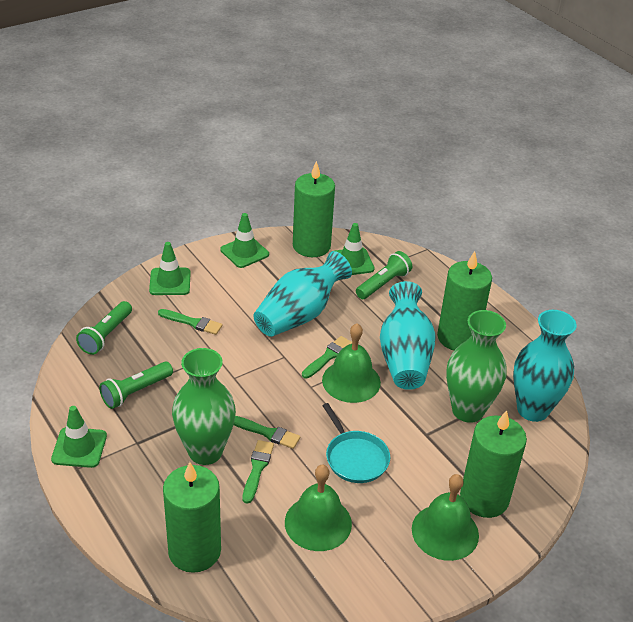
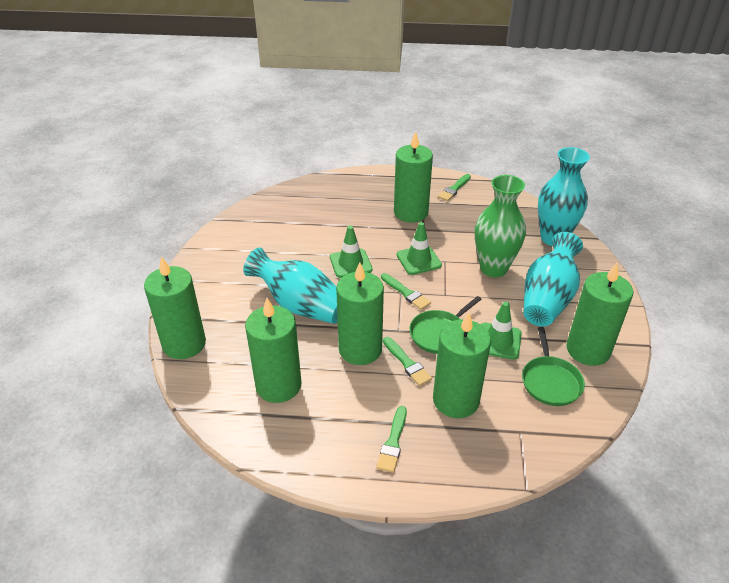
green bell: 3 -> 0
green candle: 4 -> 6
green flashlight: 3 -> 0
green pan: 0 -> 2
green traffic cone: 4 -> 3
green vase: 2 -> 1
turquoise pan: 1 -> 0

